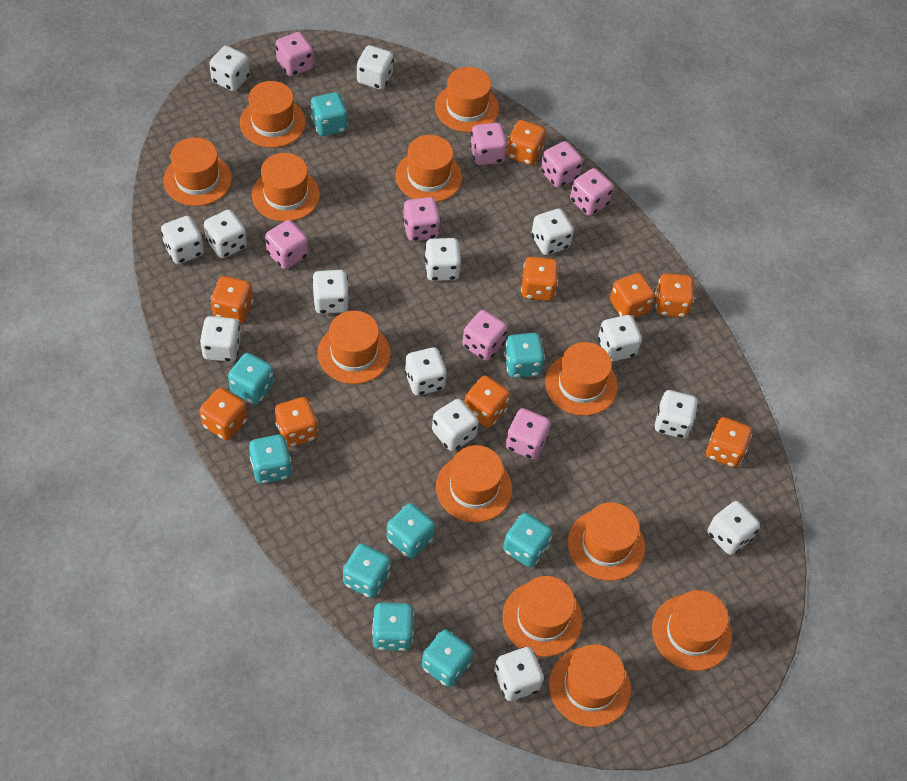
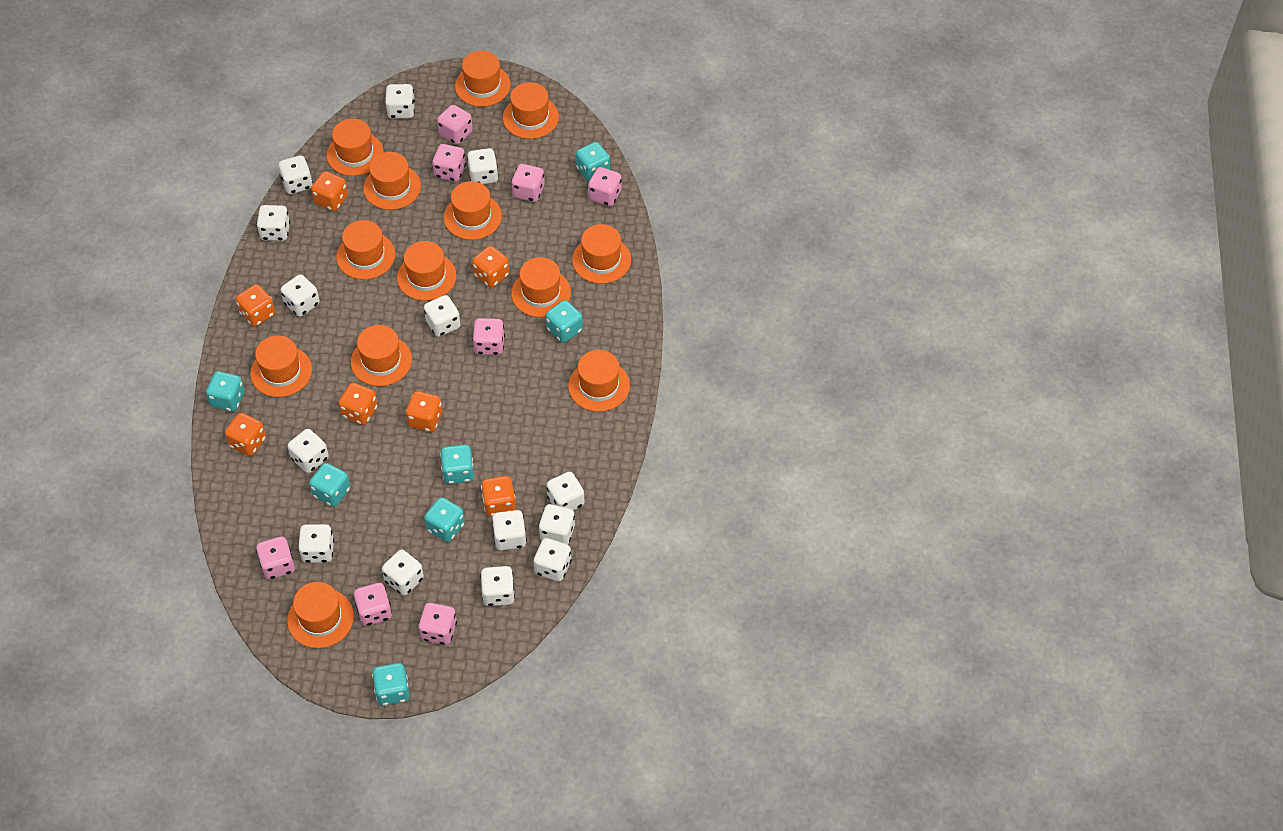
orange dice: 9 -> 7
orange hat: 12 -> 13
turquoise dice: 9 -> 7

